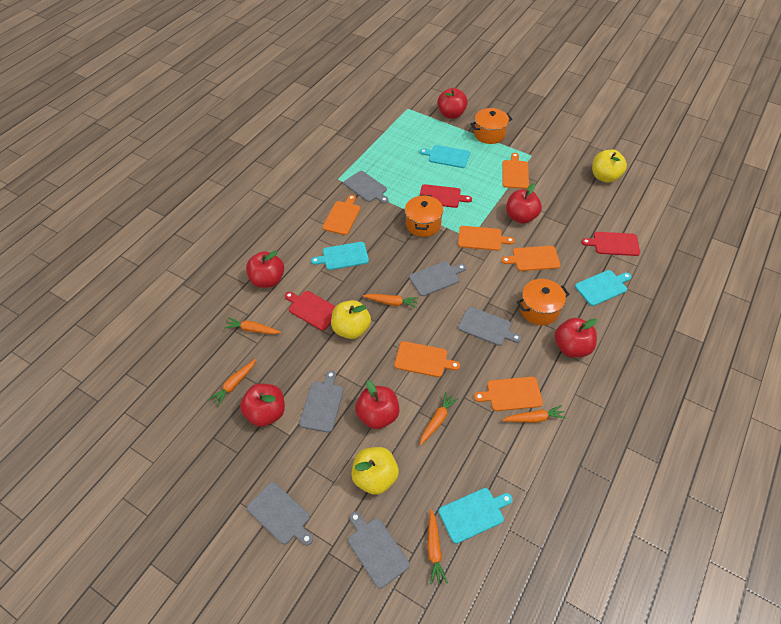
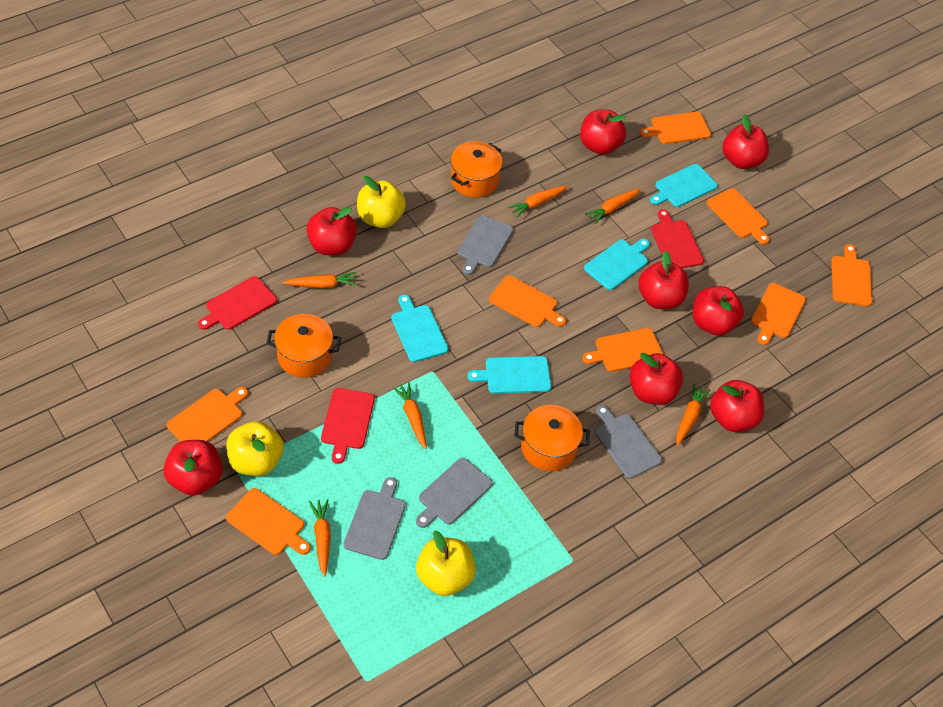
grey cutting board: 6 -> 4
orange cutting board: 6 -> 8
red apple: 6 -> 8

